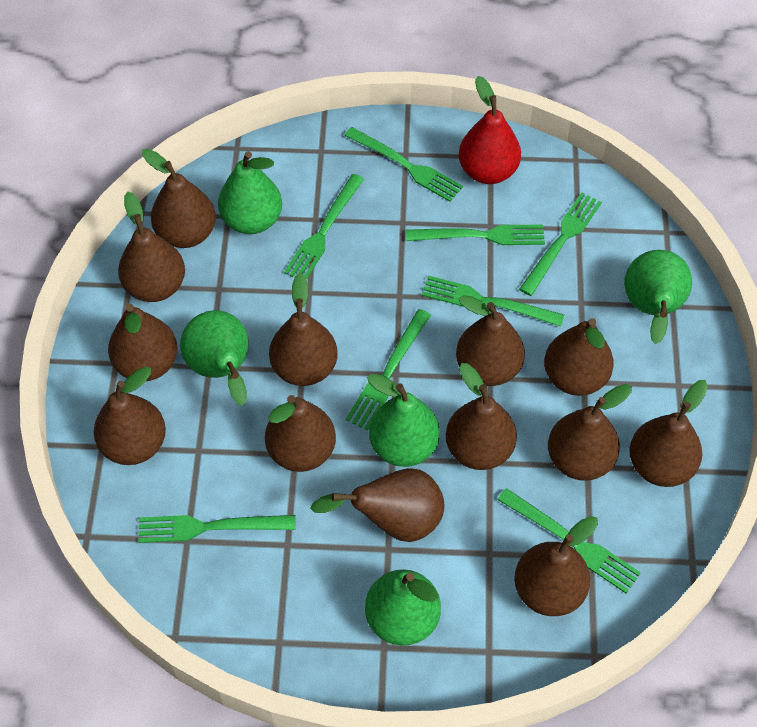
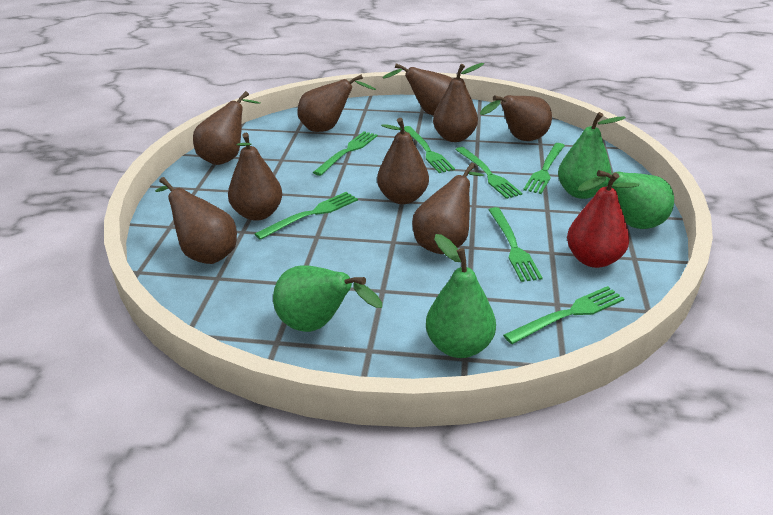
brown pear: 13 -> 9
green fork: 8 -> 7
green pear: 5 -> 4

